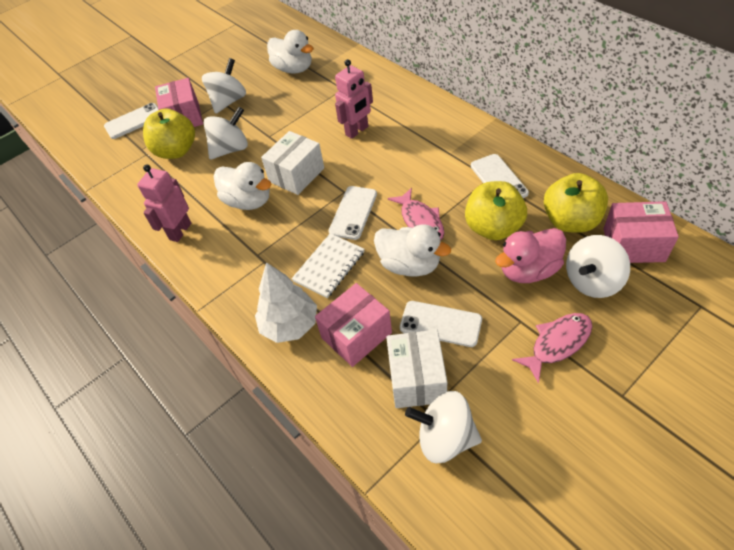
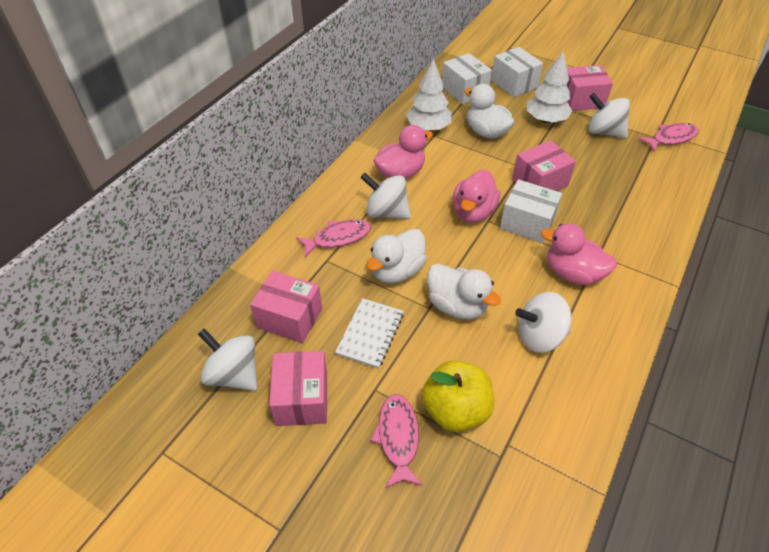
pink box: 3 -> 4
pink duck: 1 -> 3
pink fish: 2 -> 3
pink robot: 2 -> 0
white box: 2 -> 3
white phone: 4 -> 0
white tree: 1 -> 2
yellow apple: 3 -> 1

